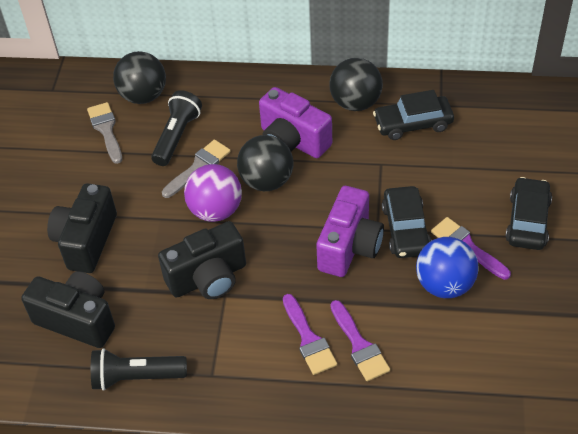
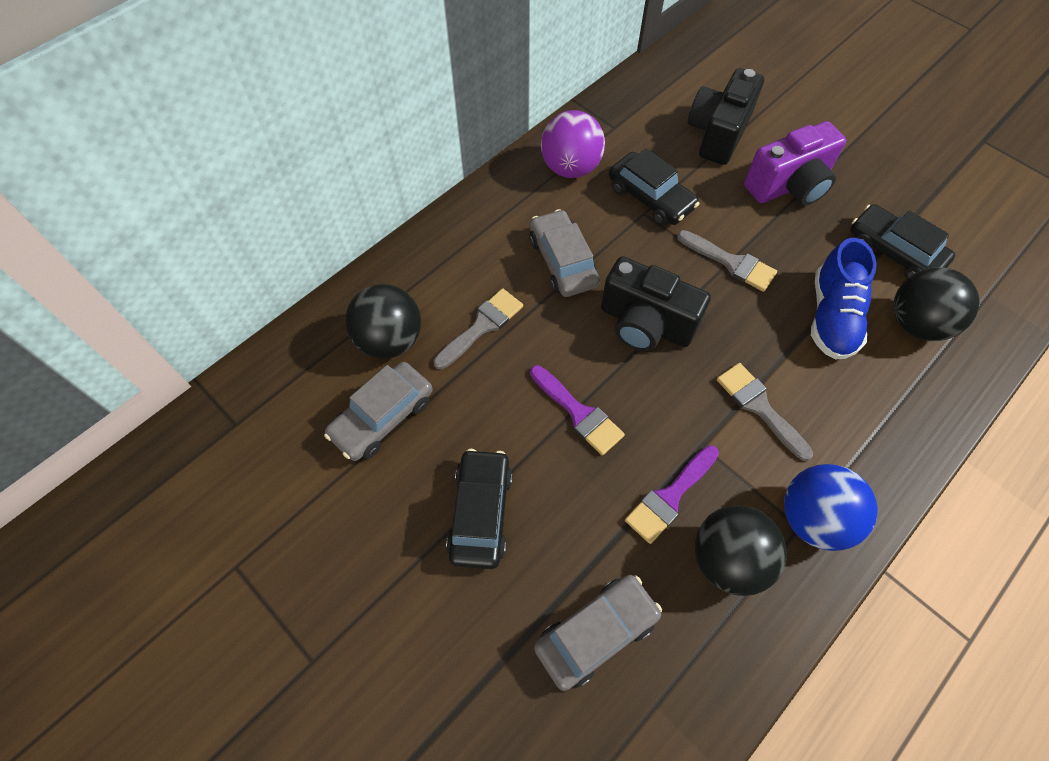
black camera: 3 -> 2
black flashlight: 2 -> 0
blue shoe: 0 -> 1
grey brush: 2 -> 3
grey car: 0 -> 3
purple brush: 3 -> 2
purple camera: 2 -> 1

